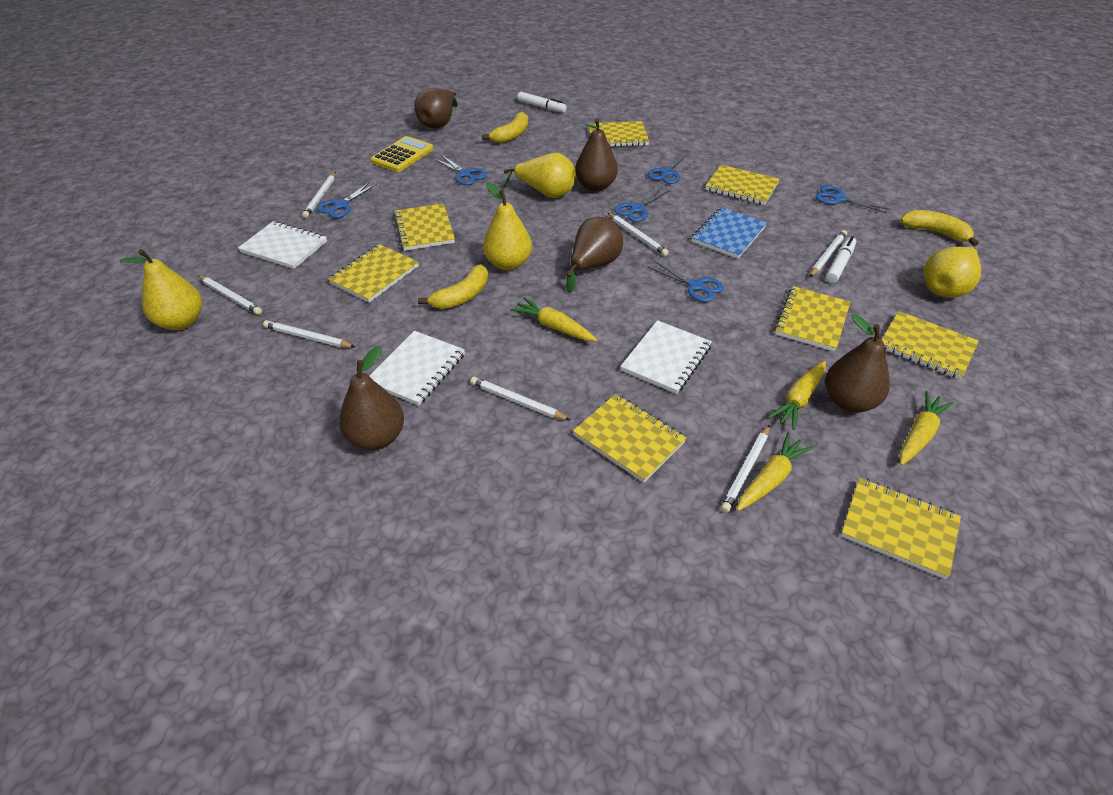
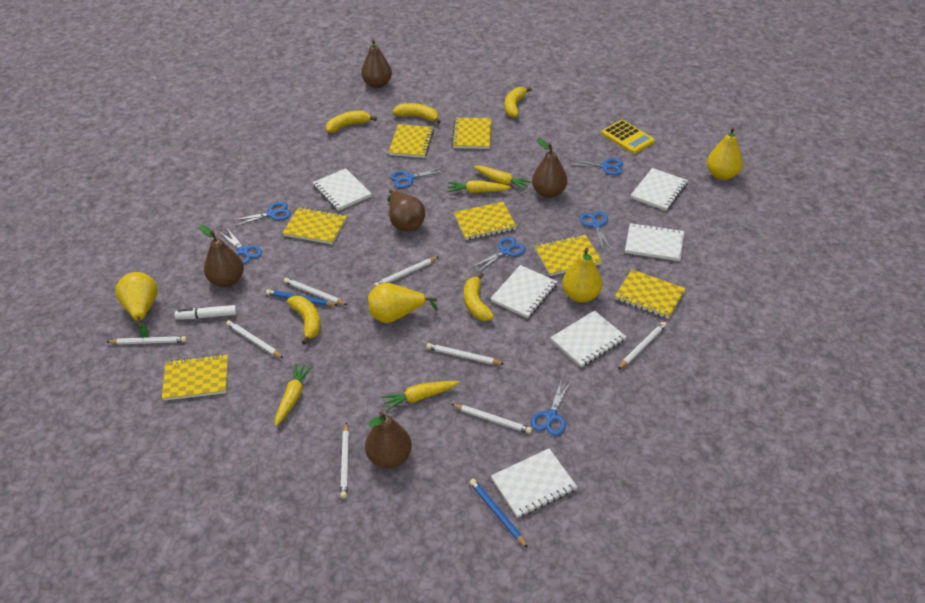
blue notebook: 1 -> 0
blue pencil: 0 -> 2
blue scissors: 6 -> 7
white marker: 2 -> 1
white notebook: 3 -> 6
white pencil: 7 -> 8
yellow banana: 3 -> 5
yellow notebook: 8 -> 7

